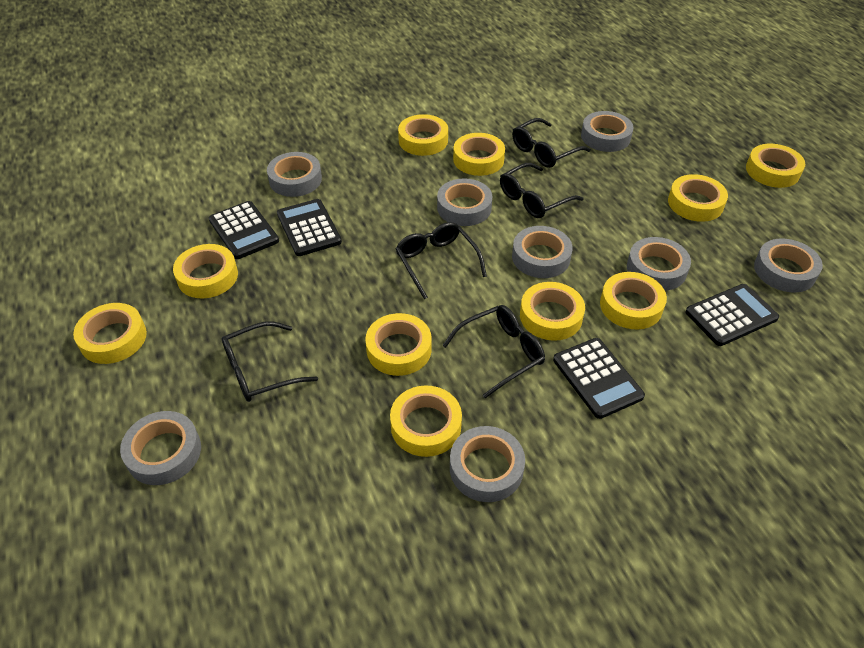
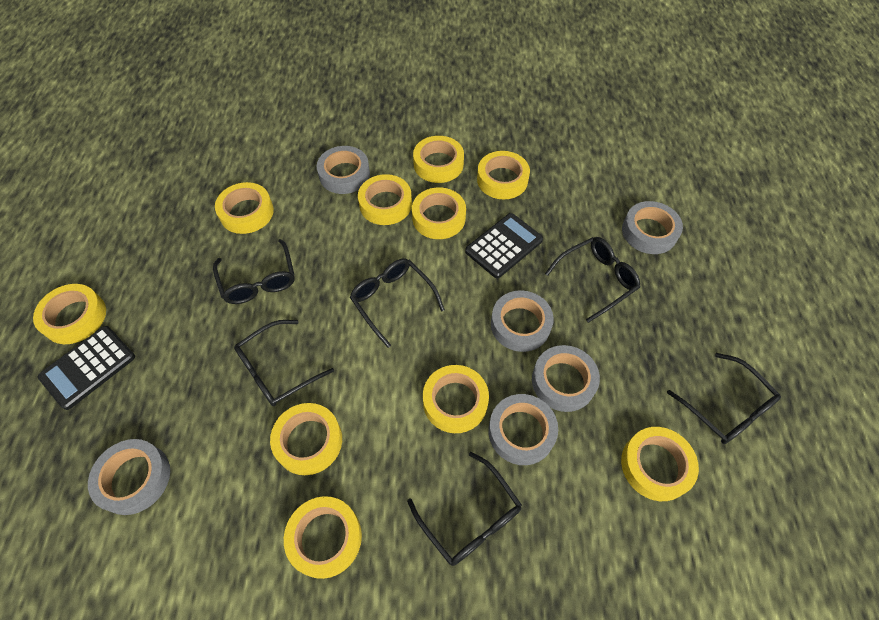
black calculator: 4 -> 2
black glasses: 5 -> 6
grey tape: 8 -> 6

